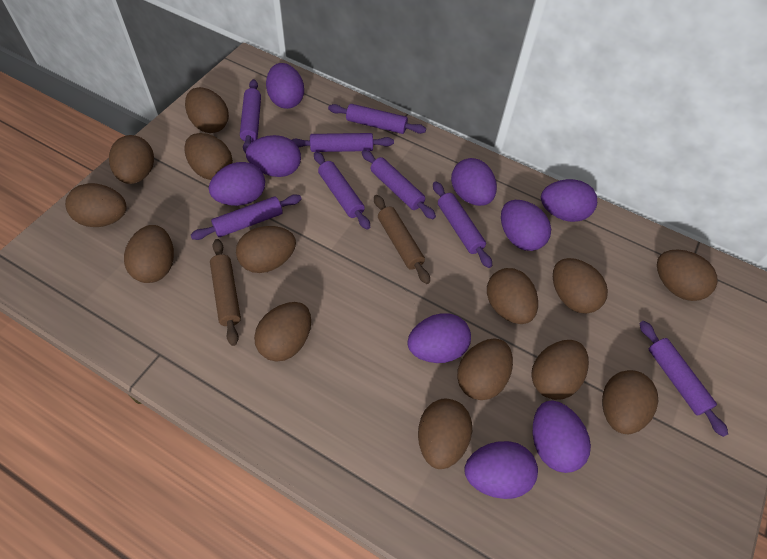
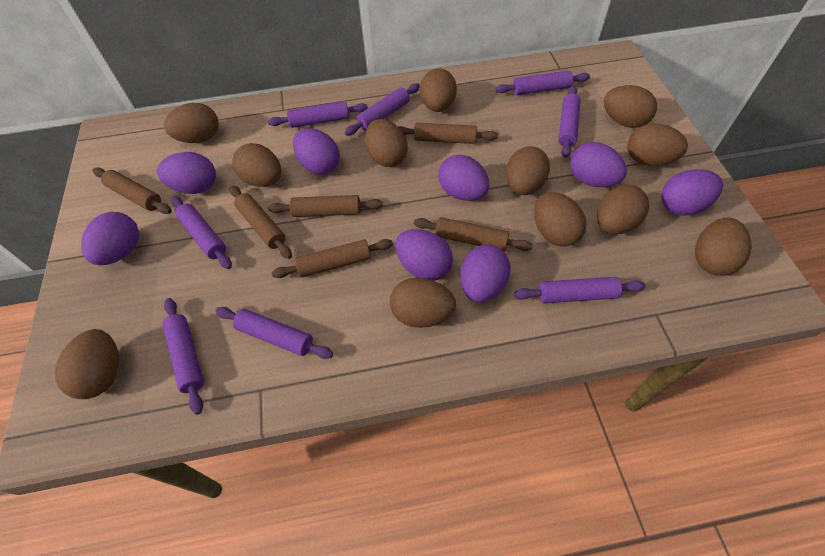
brown egg: 14 -> 12
brown rolling pin: 2 -> 6
purple egg: 9 -> 8

